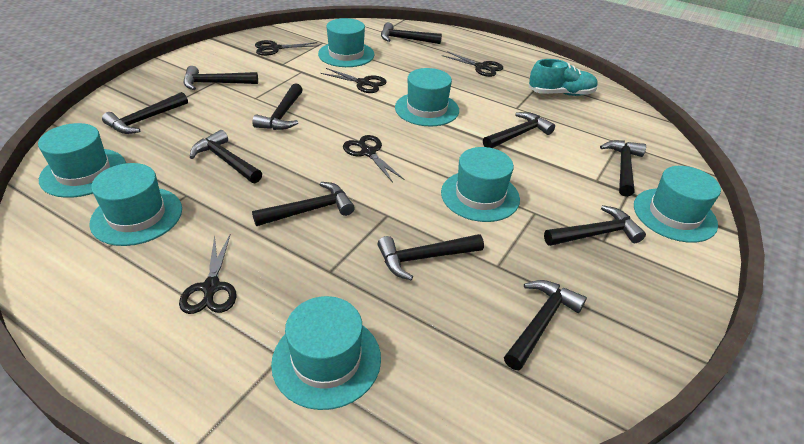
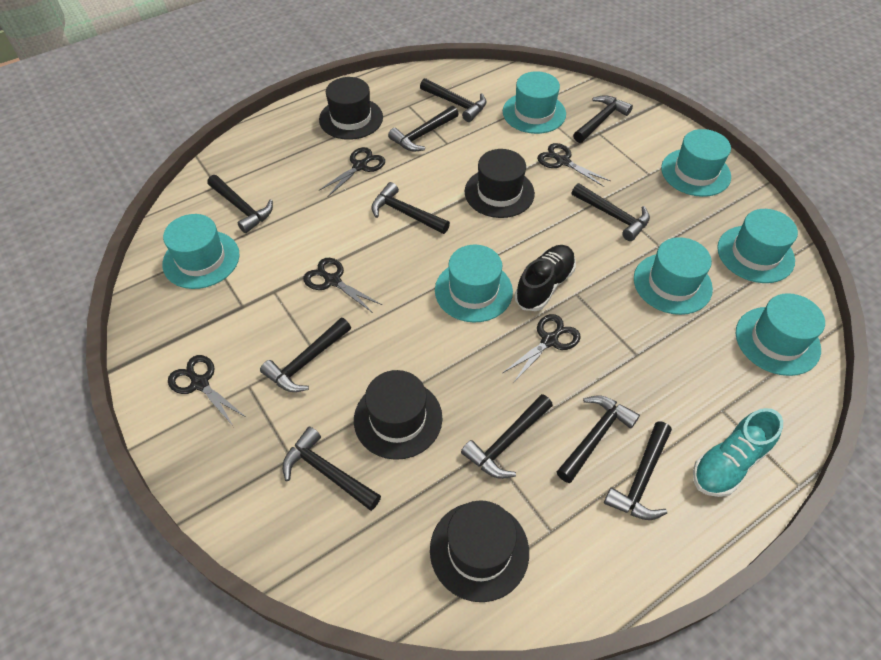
black hat: 0 -> 4
black shoe: 0 -> 1

